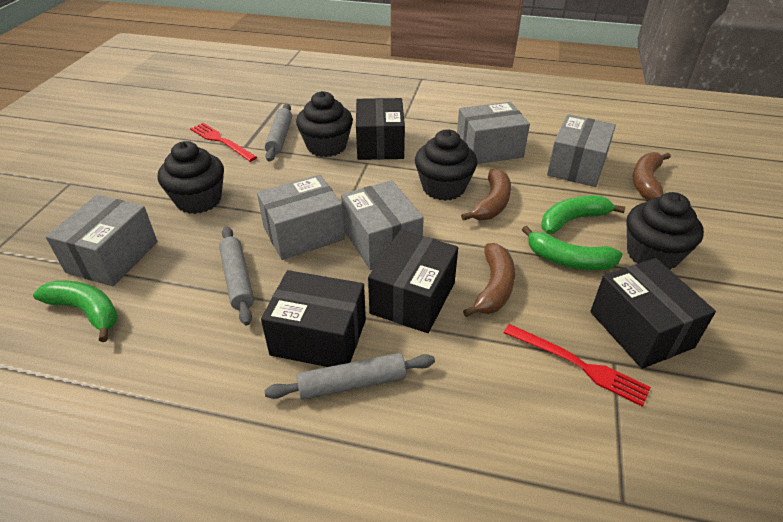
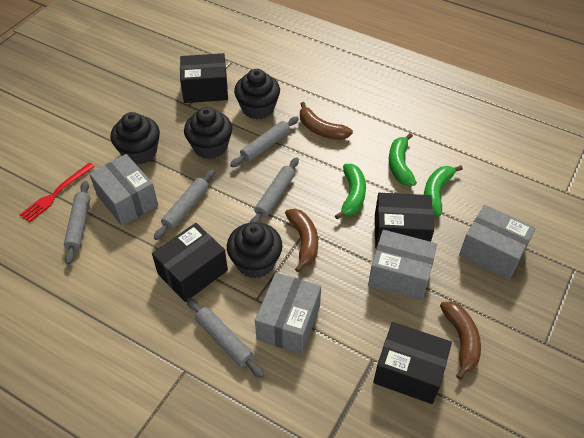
grey box: 5 -> 4
grey rolling pin: 3 -> 5
red fork: 2 -> 1

